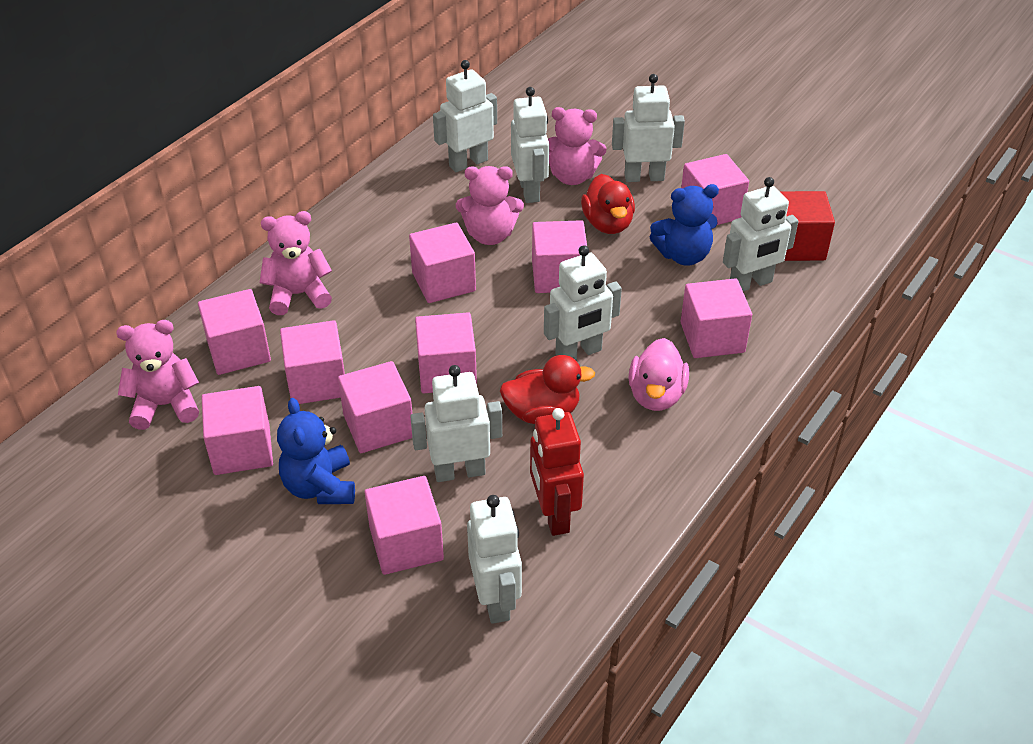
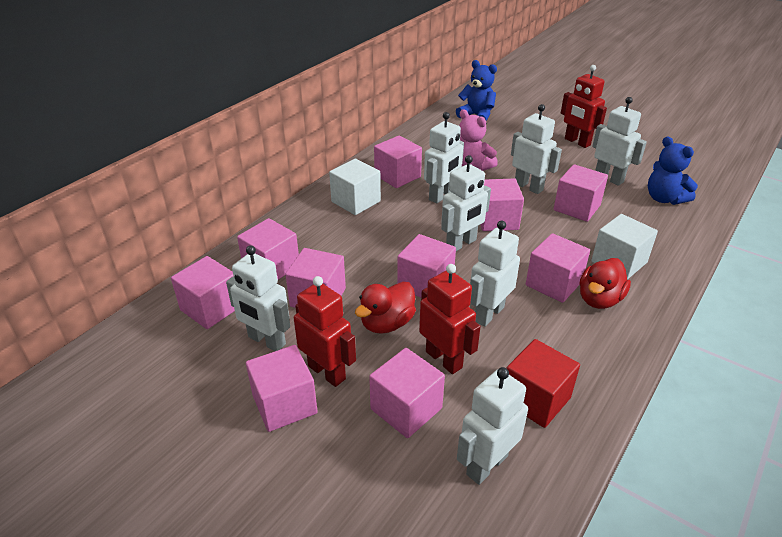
pink duck: 1 -> 0
pink teddy bear: 4 -> 1
red robot: 1 -> 3
white cube: 0 -> 2

